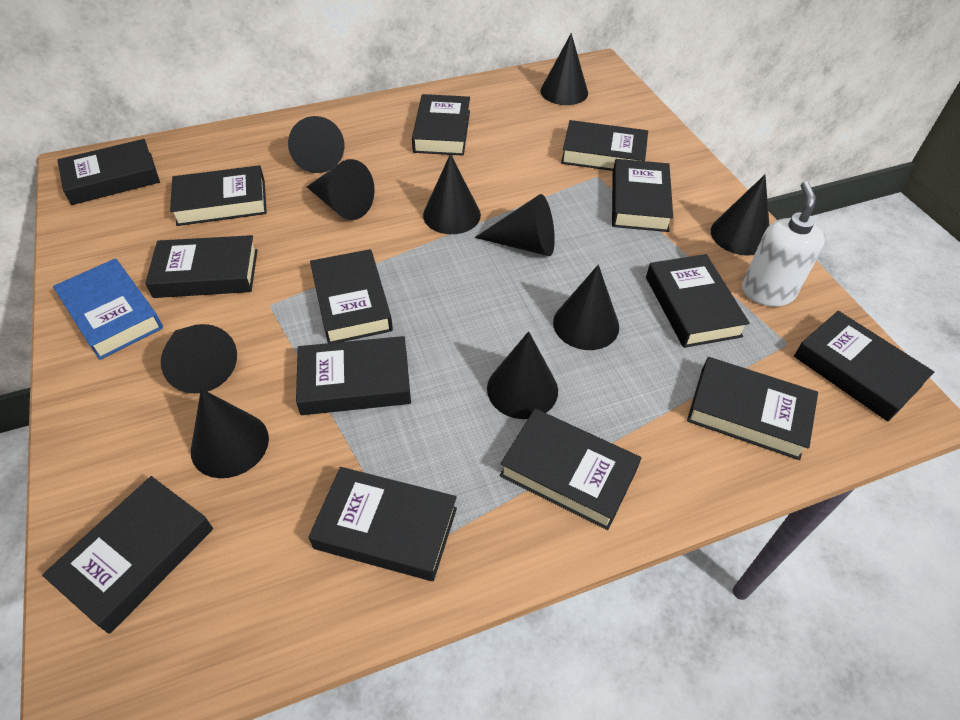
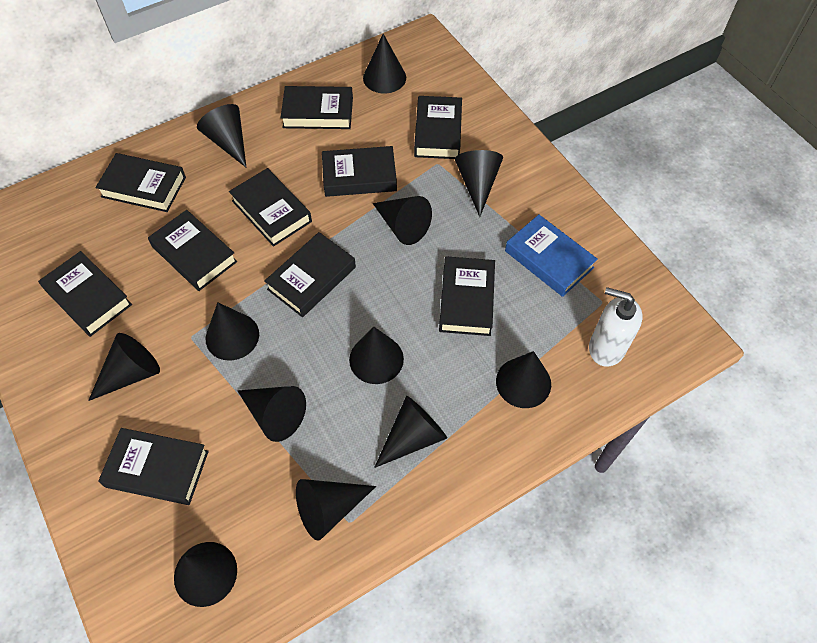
black book: 14 -> 10
black cone: 10 -> 12

